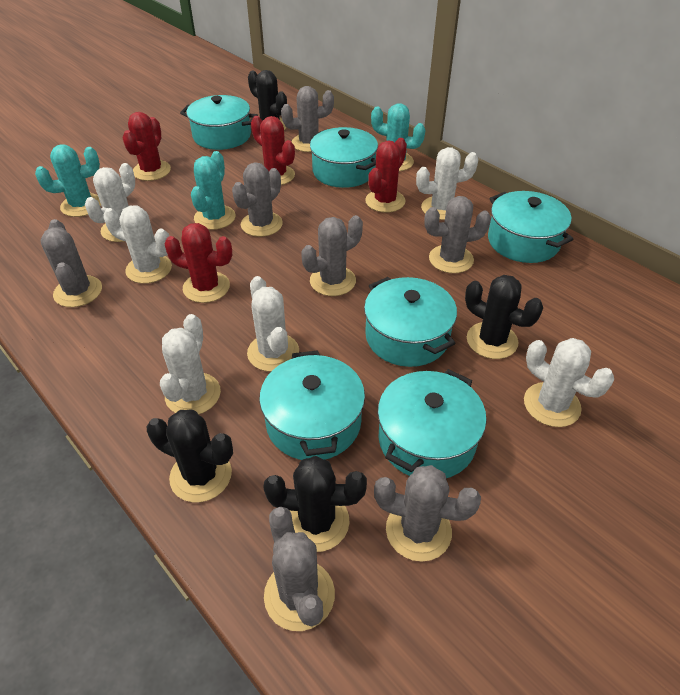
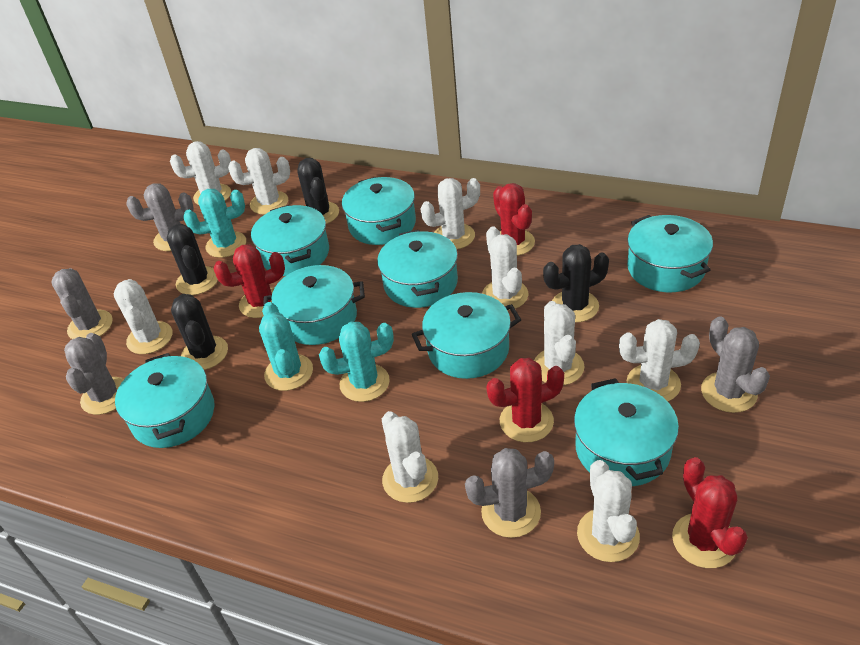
grey cactus: 7 -> 5
turquoise pot: 6 -> 8
white cactus: 6 -> 9

